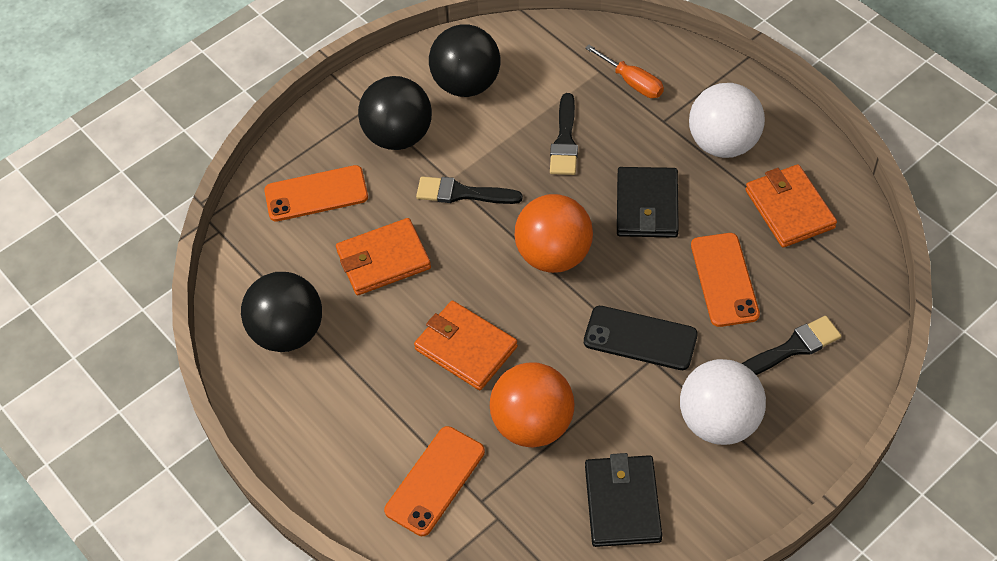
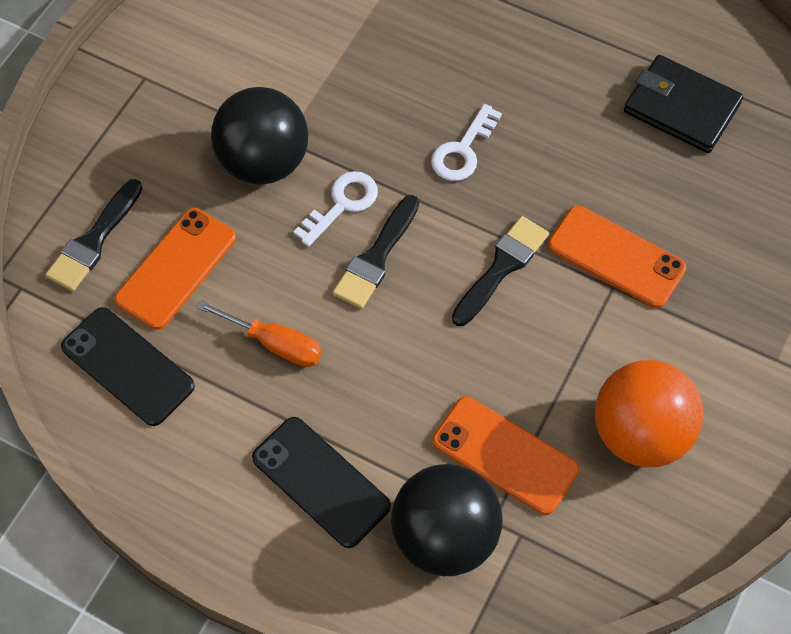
black ball: 3 -> 2
black phone: 1 -> 2
black wallet: 2 -> 1
orange ball: 2 -> 1
orange wallet: 3 -> 0
white ball: 2 -> 0
white key: 0 -> 2

